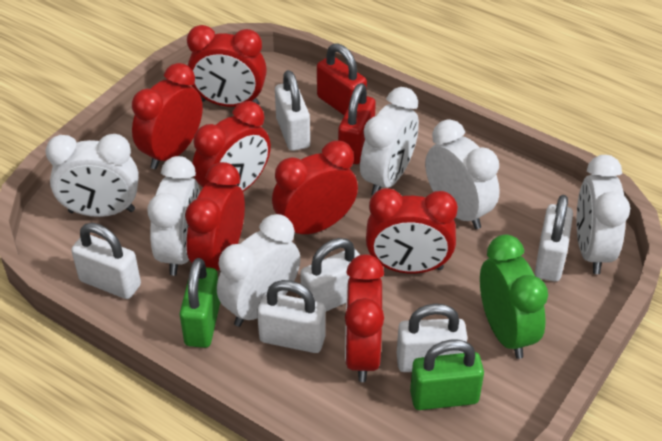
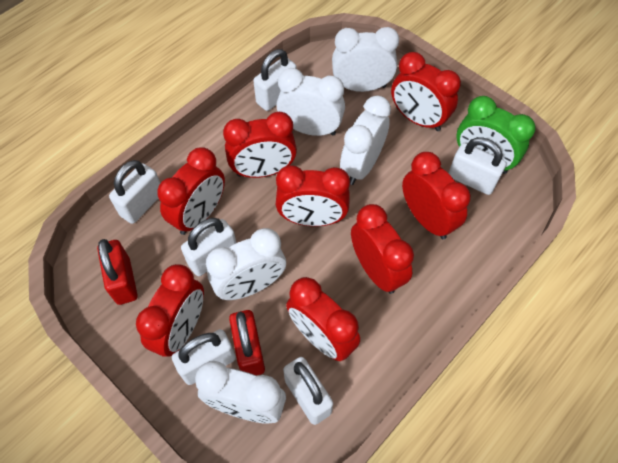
green padlock: 2 -> 0
red clock: 7 -> 8
white clock: 6 -> 5

